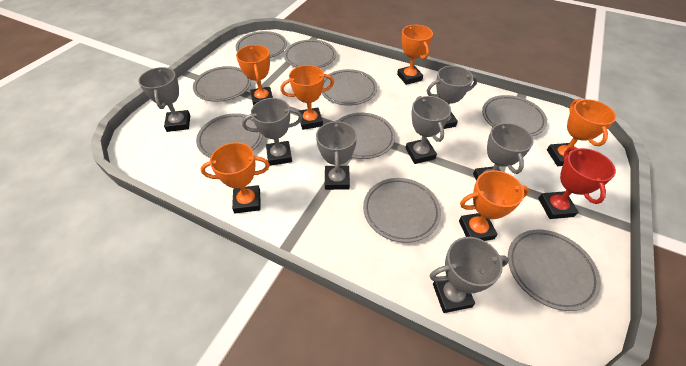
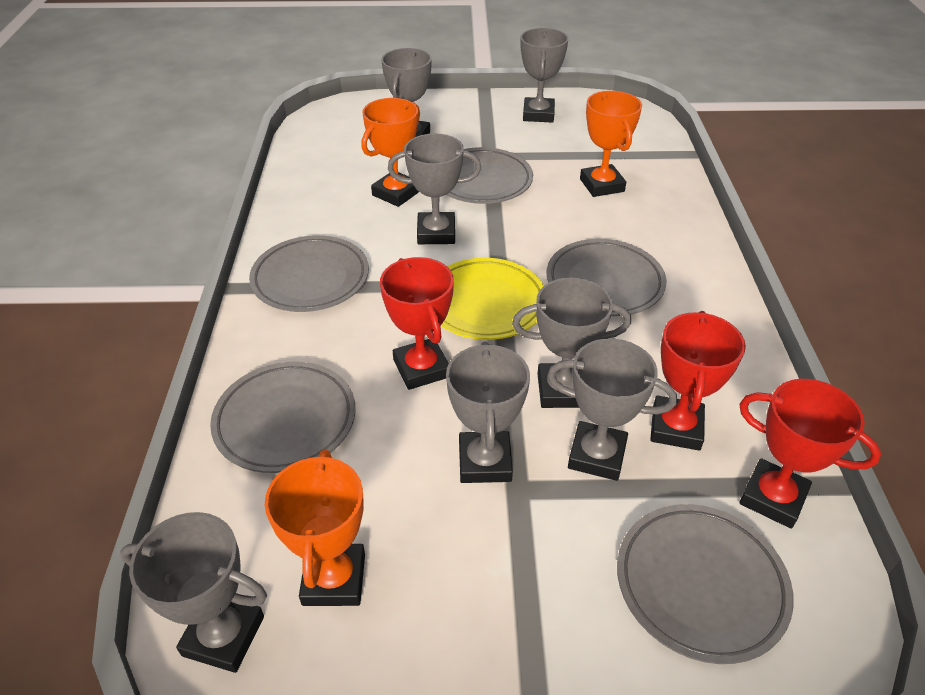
grey plate: 9 -> 5
orange trophy: 6 -> 3
red trophy: 1 -> 3
yellow plate: 0 -> 1

